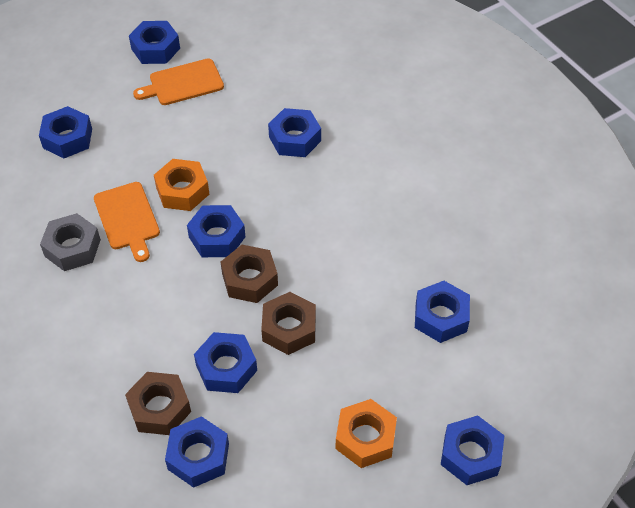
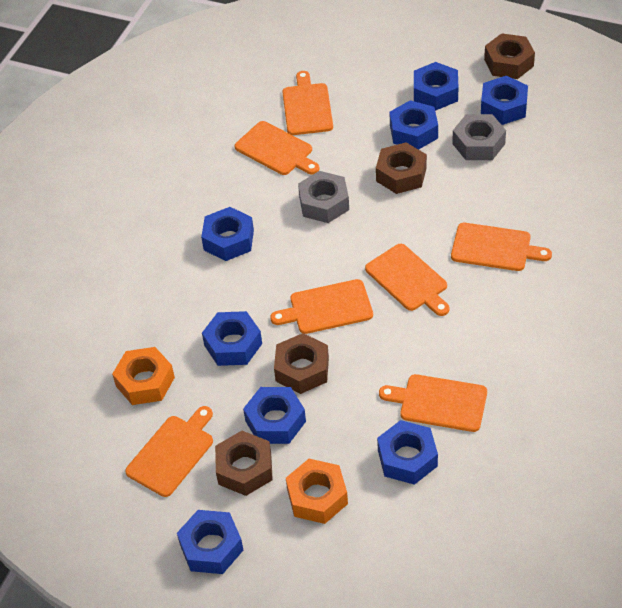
brown nut: 3 -> 4
grey nut: 1 -> 2
orange cutting board: 2 -> 7

